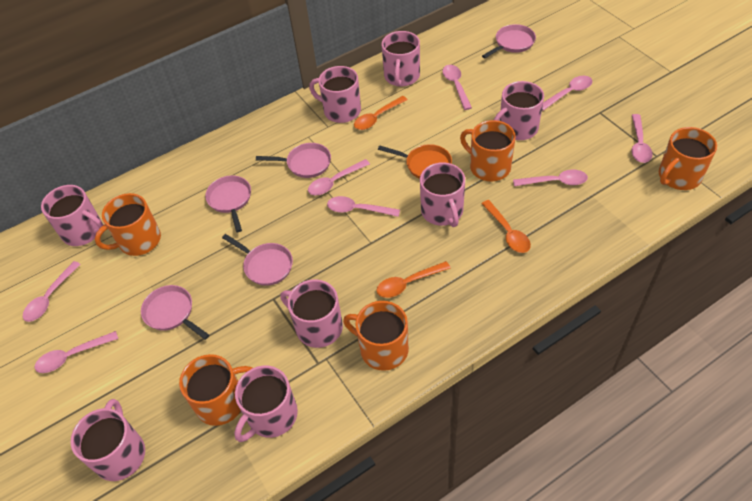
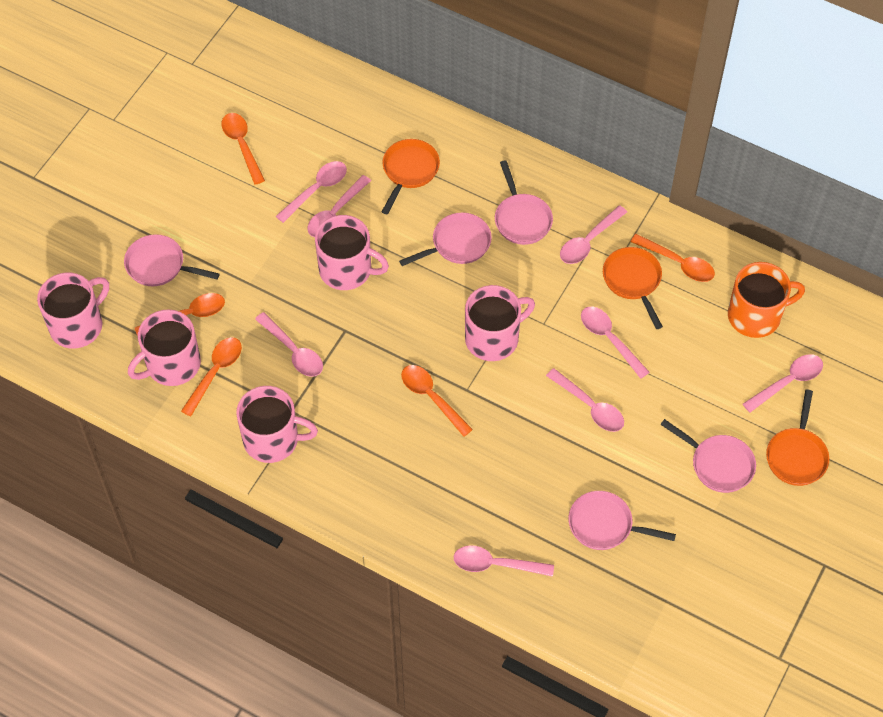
orange mug: 5 -> 1
orange pan: 1 -> 3
orange spoon: 3 -> 5
pink mug: 8 -> 5

